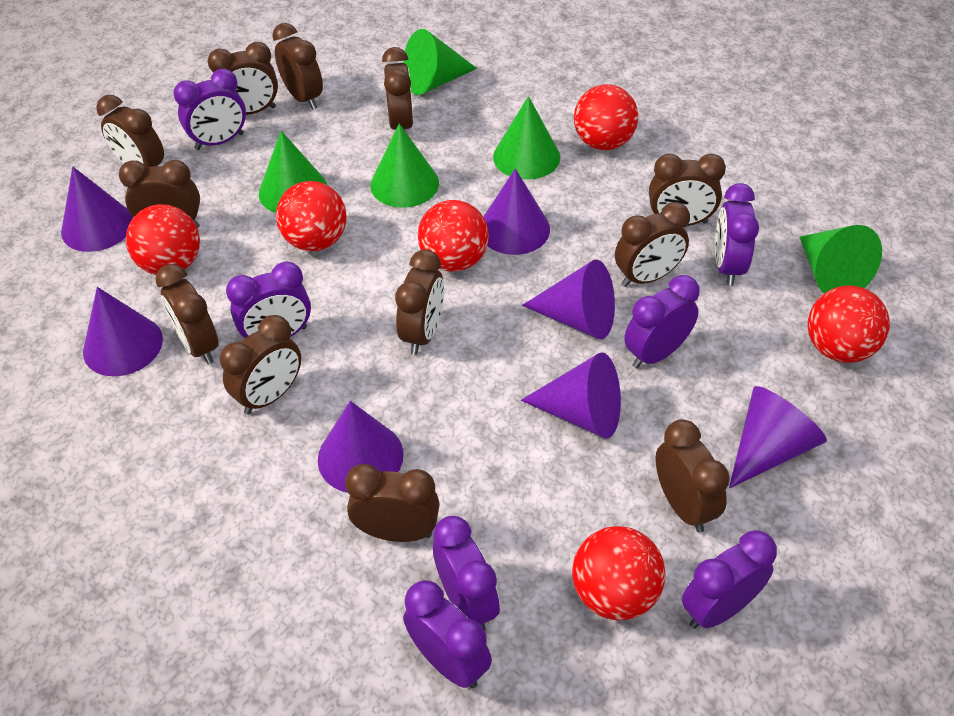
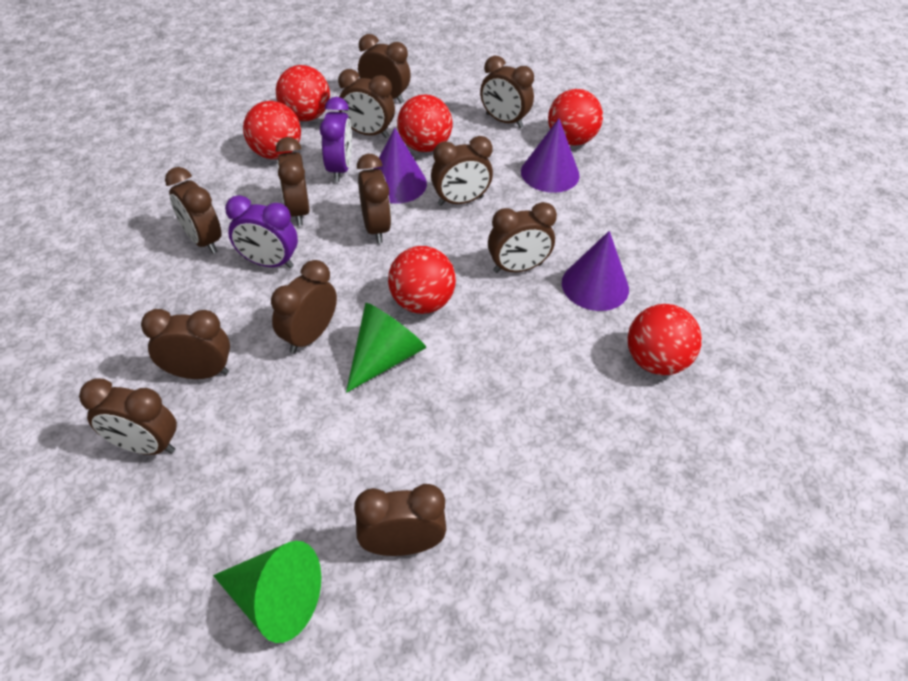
green cone: 5 -> 2
purple clock: 7 -> 2
purple cone: 7 -> 3

